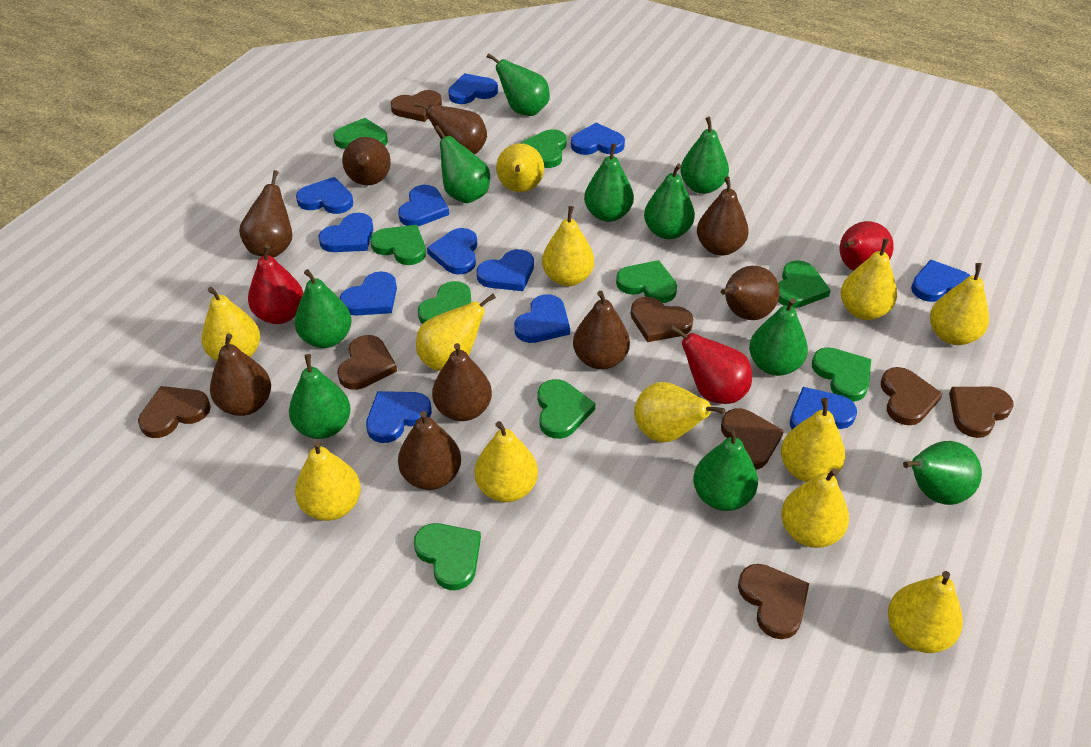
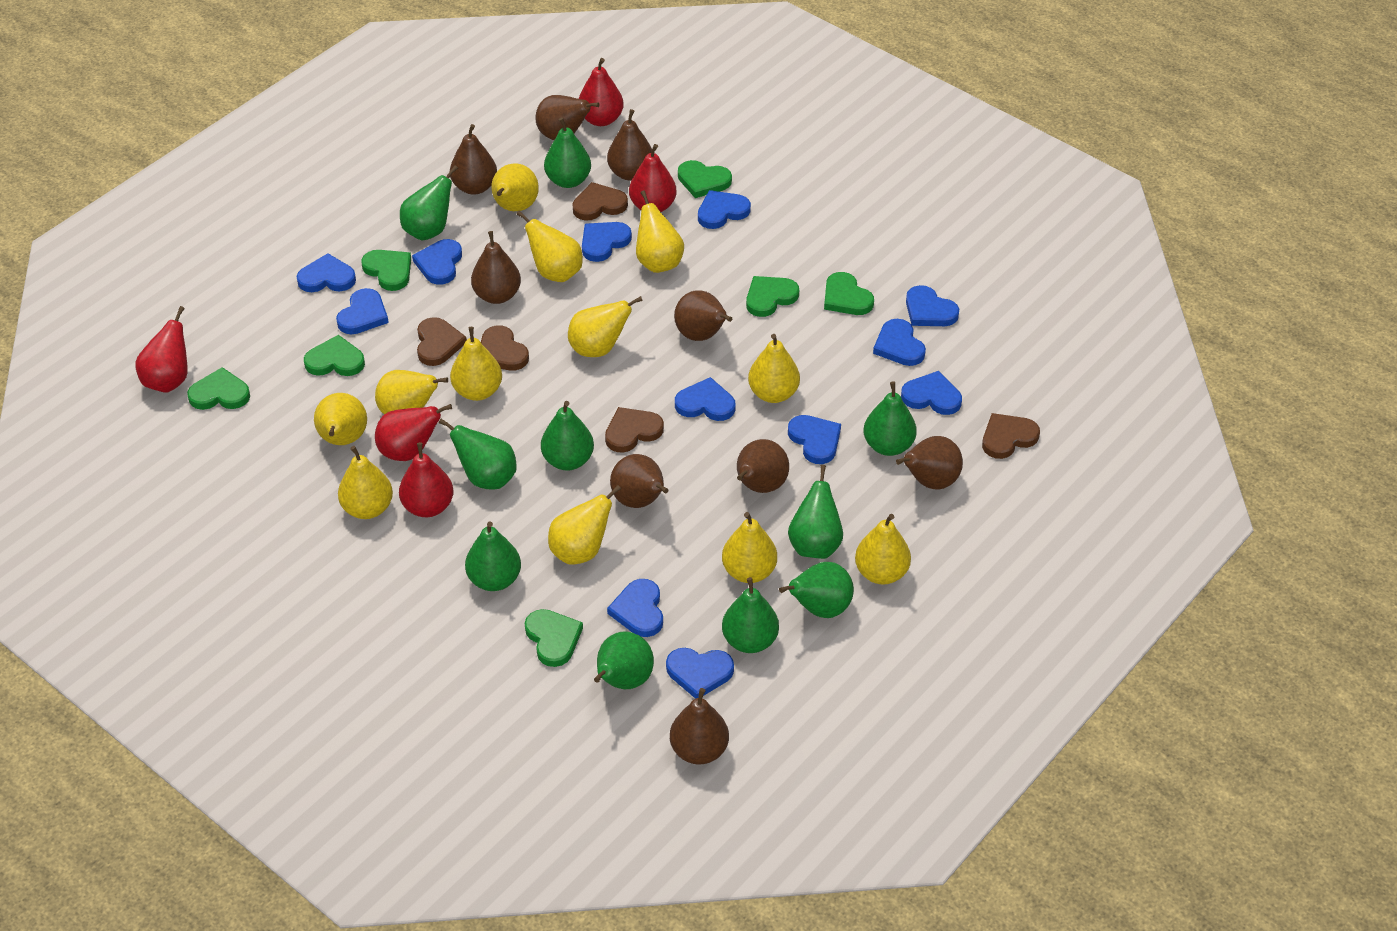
brown heart: 8 -> 5
green heart: 9 -> 7
red pear: 3 -> 5

